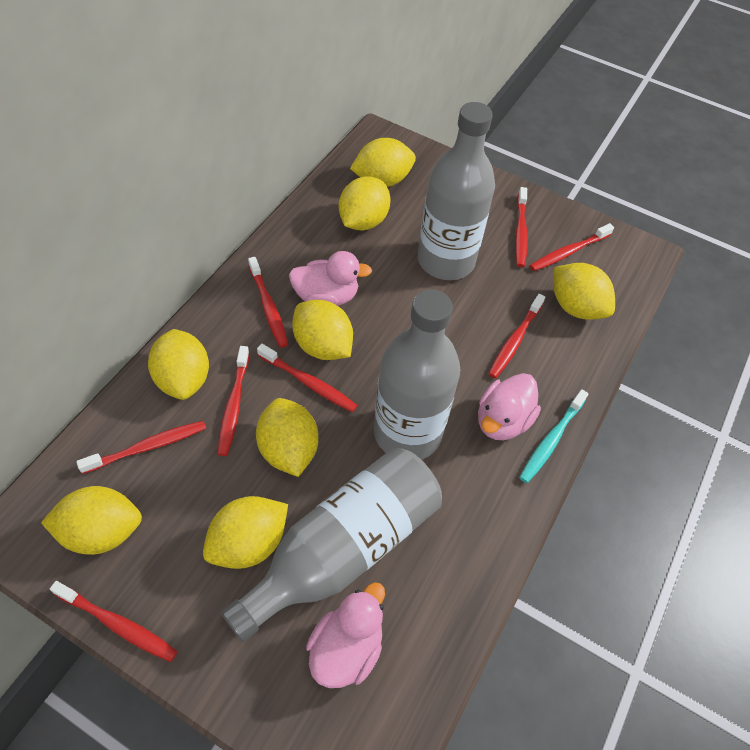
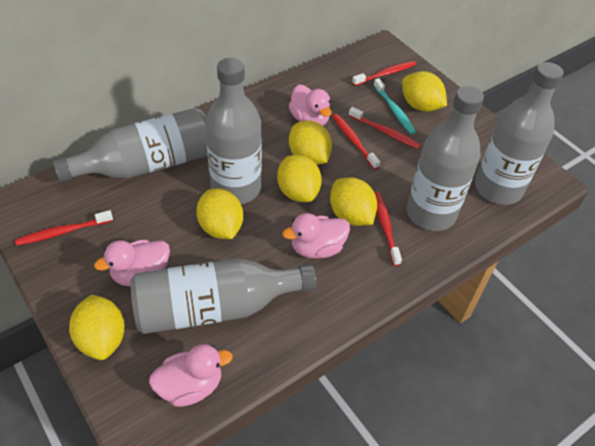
grey bottle: 3 -> 5
pink duck: 3 -> 4
red toothbrush: 8 -> 5
yellow lemon: 8 -> 6

